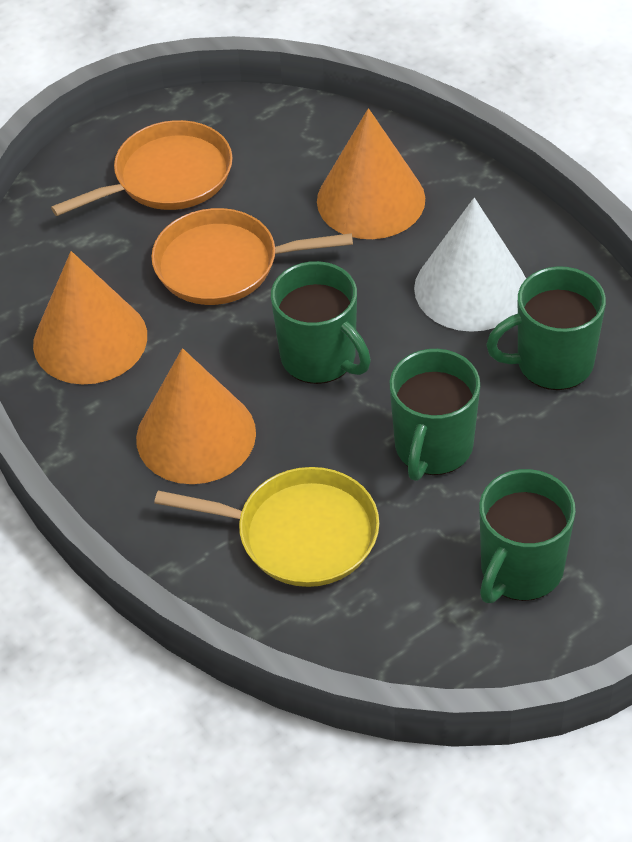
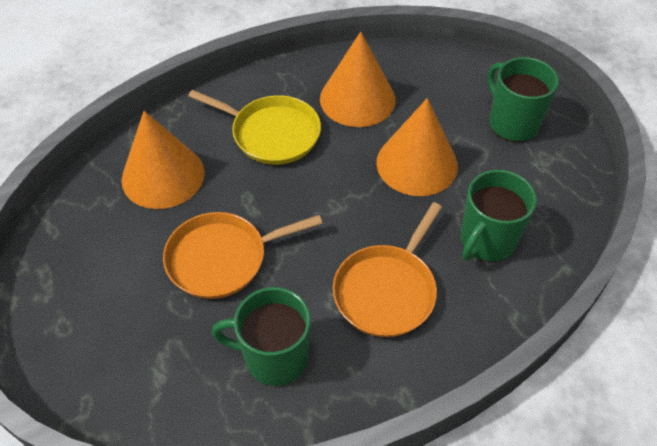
green mug: 4 -> 3
white cone: 1 -> 0

